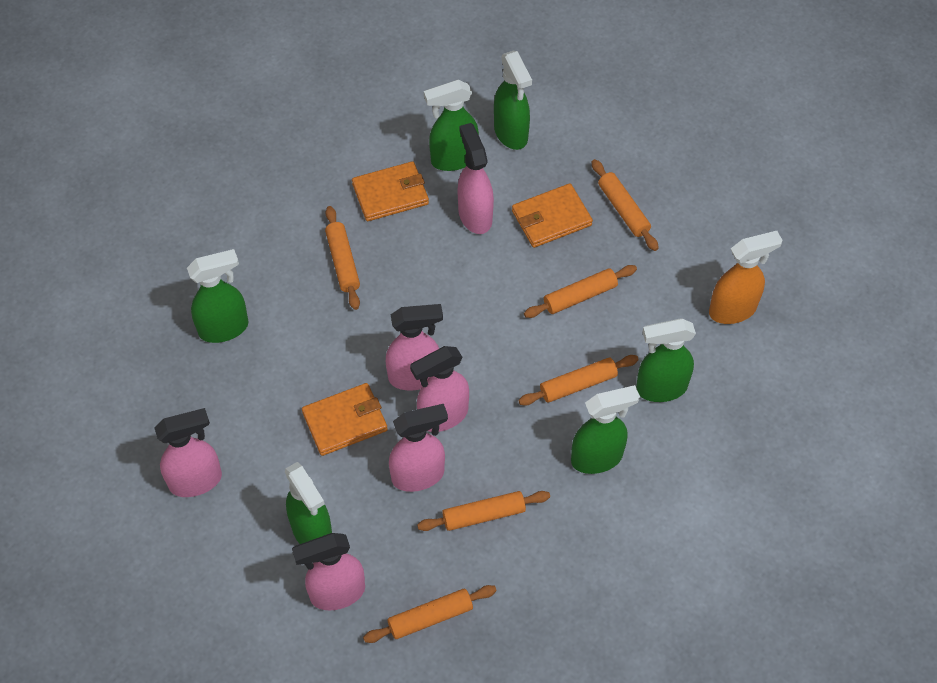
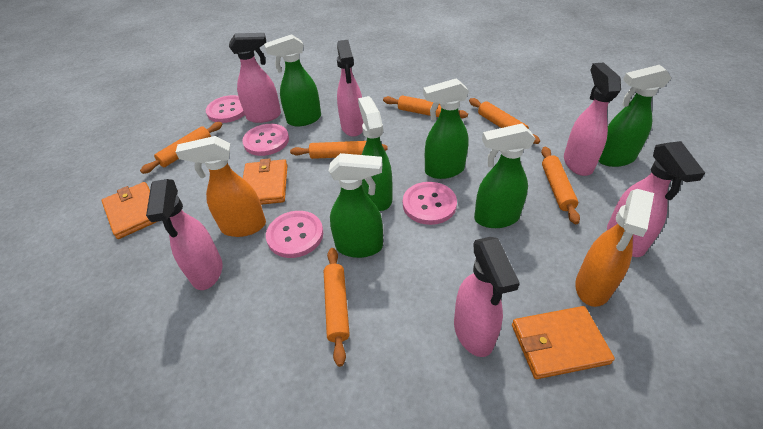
orange spray bottle: 1 -> 2
pink button: 0 -> 4

